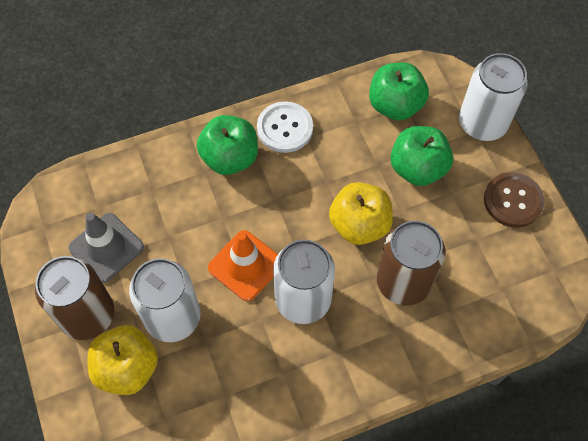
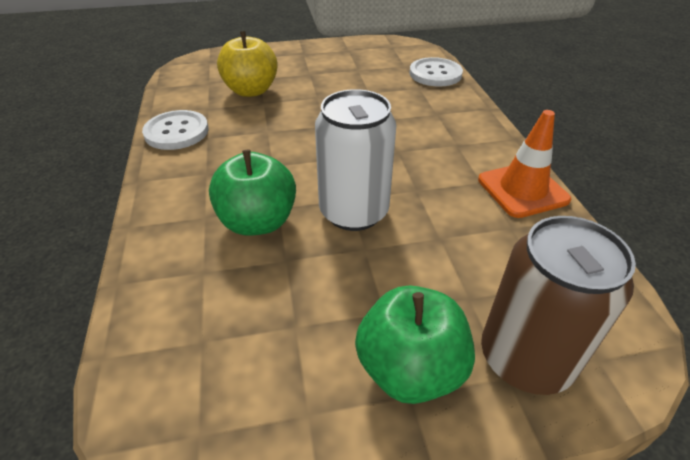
brown button: 1 -> 0
brown can: 2 -> 1
green apple: 3 -> 2
grey traffic cone: 1 -> 0
white button: 1 -> 2
white can: 3 -> 1
yellow apple: 2 -> 1

